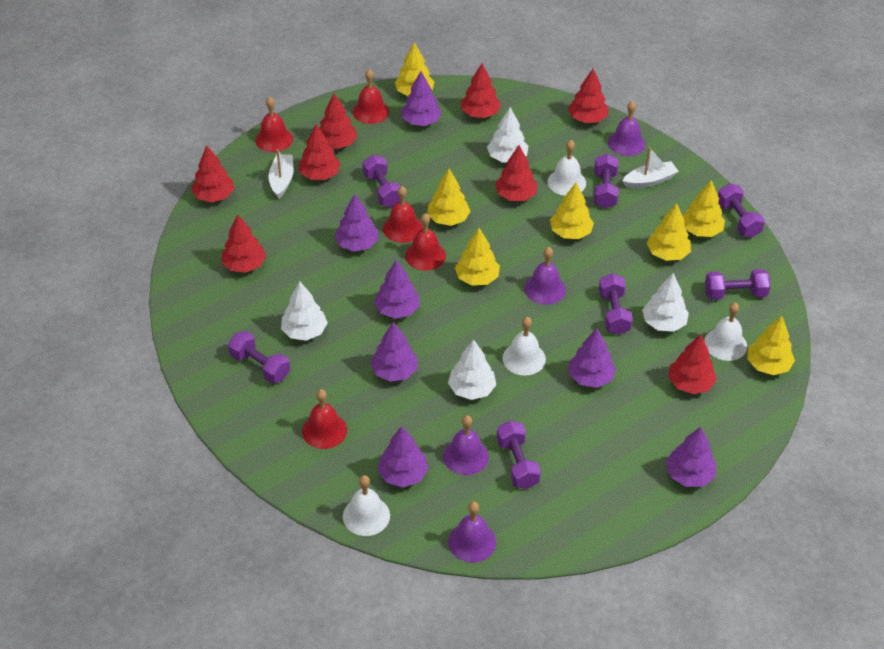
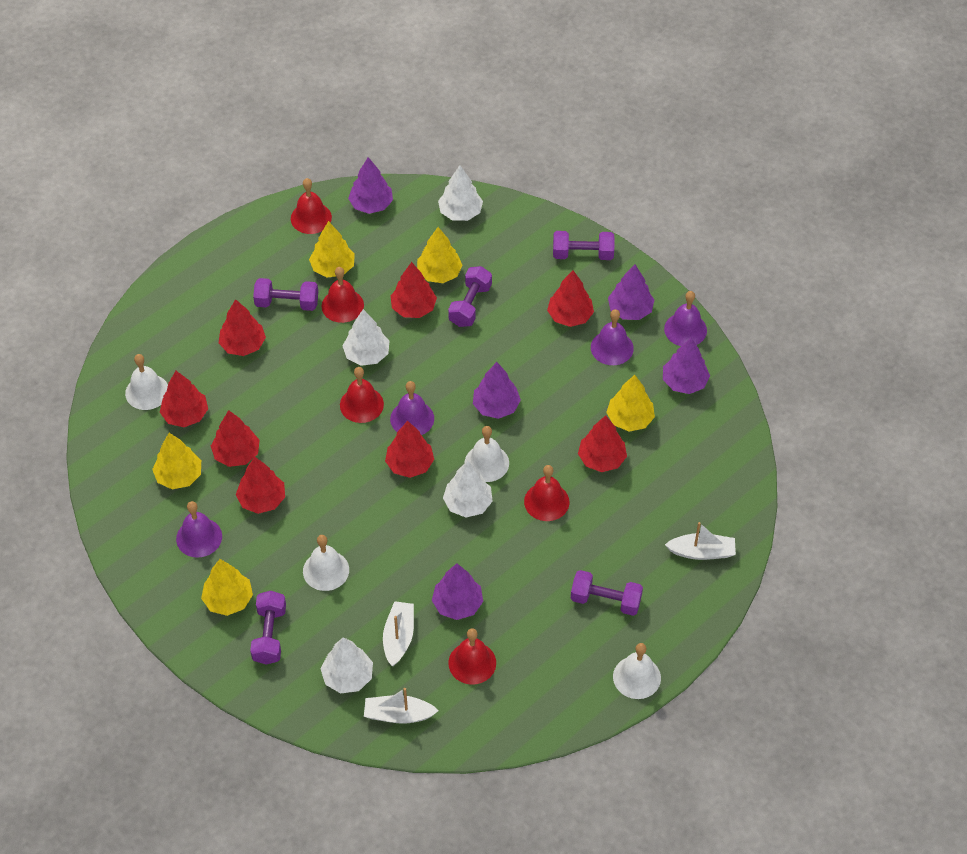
purple dumbbell: 7 -> 5
purple tree: 7 -> 5
white boat: 2 -> 3
yellow tree: 7 -> 5

